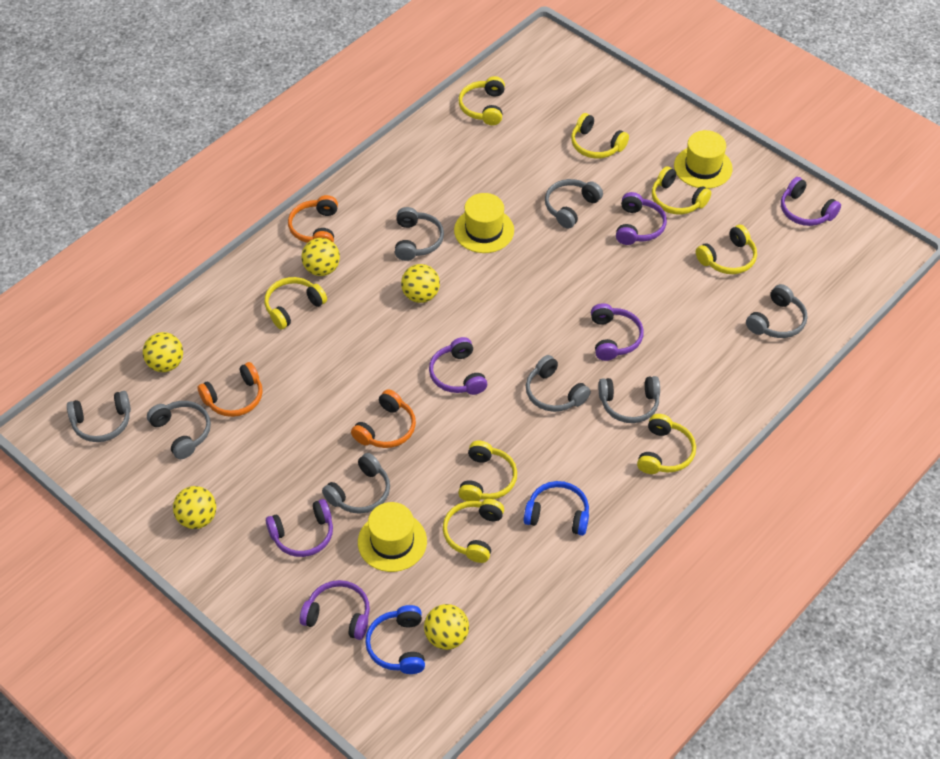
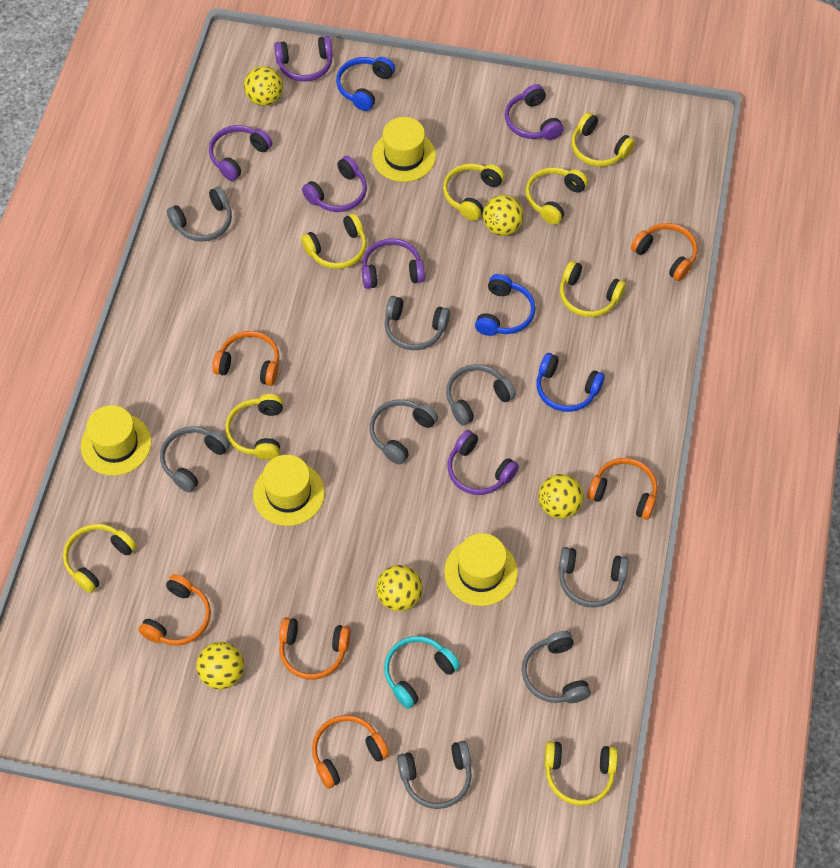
blue headphones: 2 -> 3
orange headphones: 3 -> 6
turquoise headphones: 0 -> 1
yellow hat: 3 -> 4

